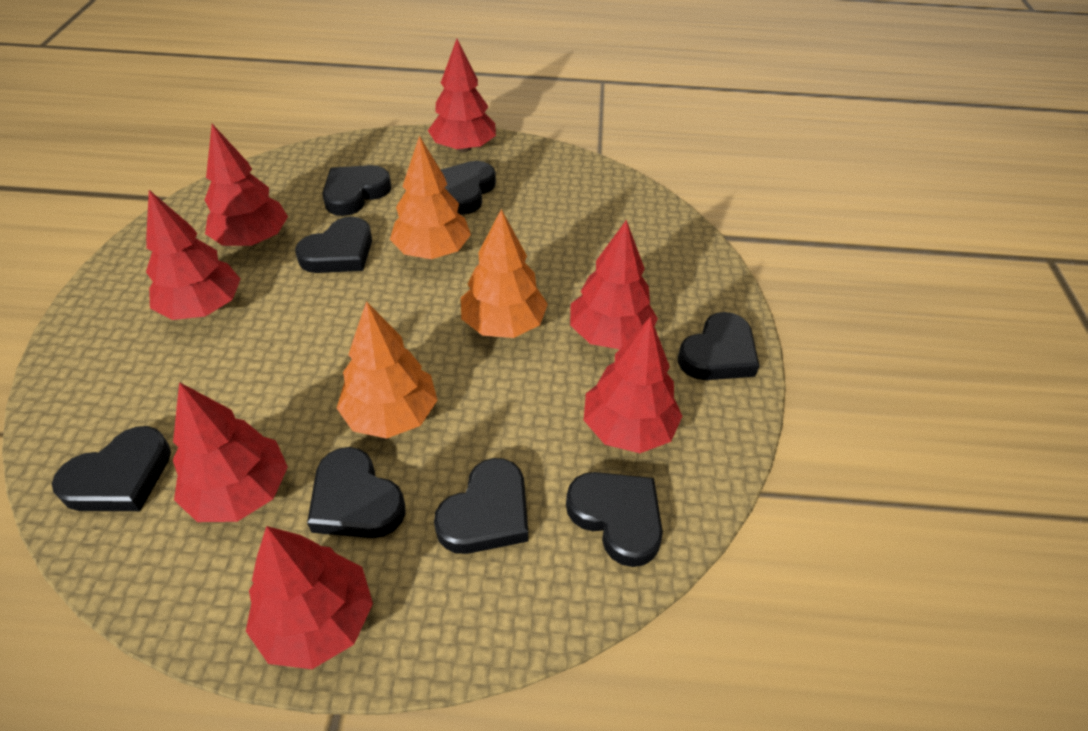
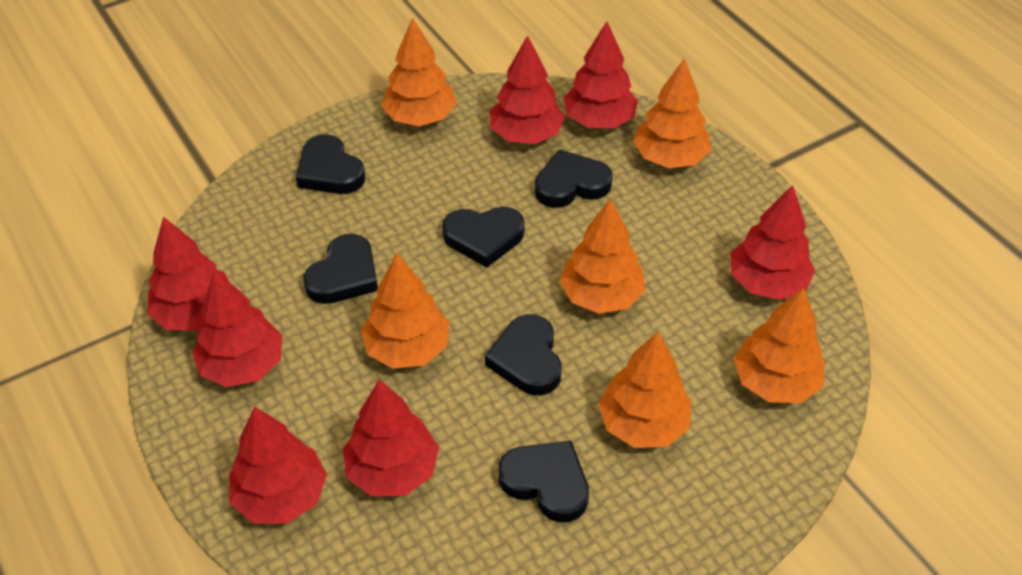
black heart: 8 -> 6
orange tree: 3 -> 6

